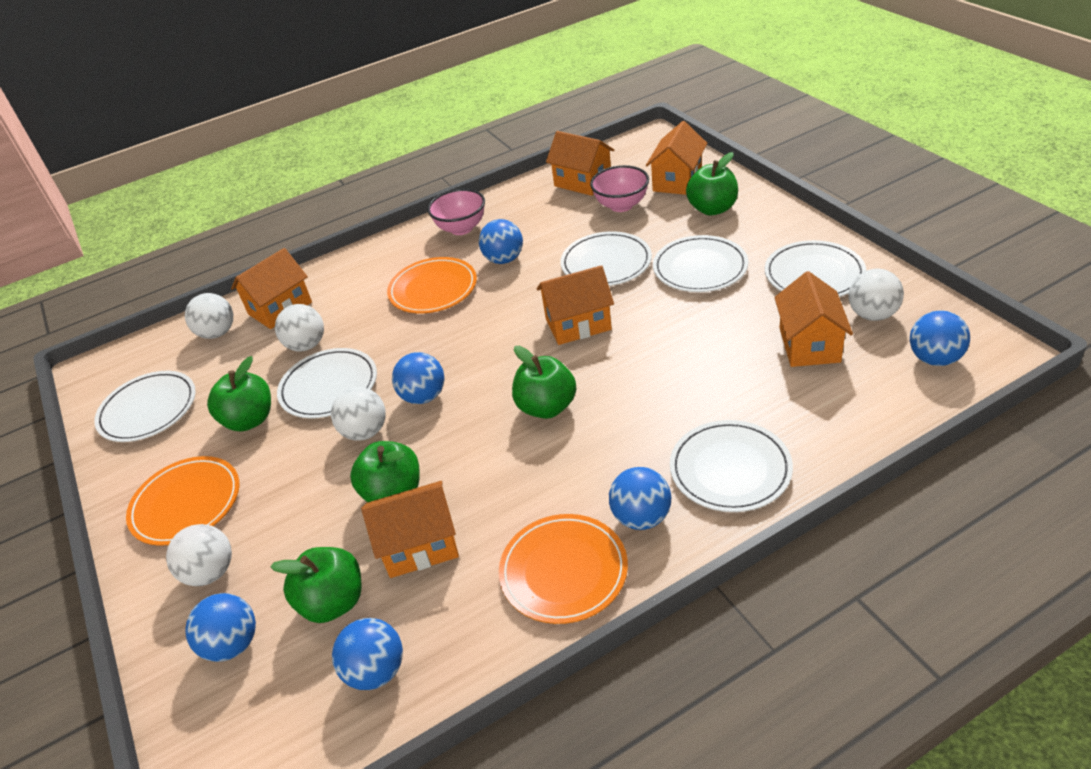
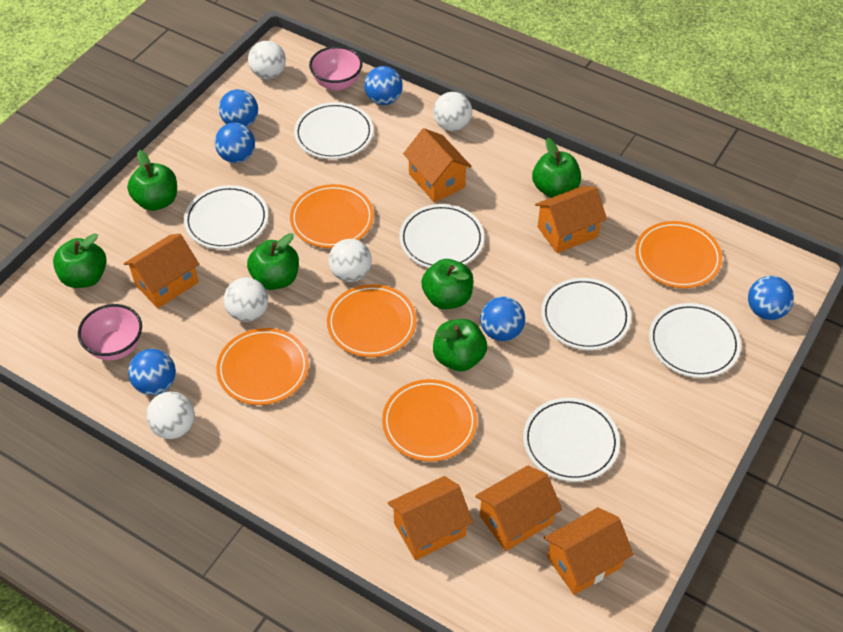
green apple: 5 -> 6
orange plate: 3 -> 5

